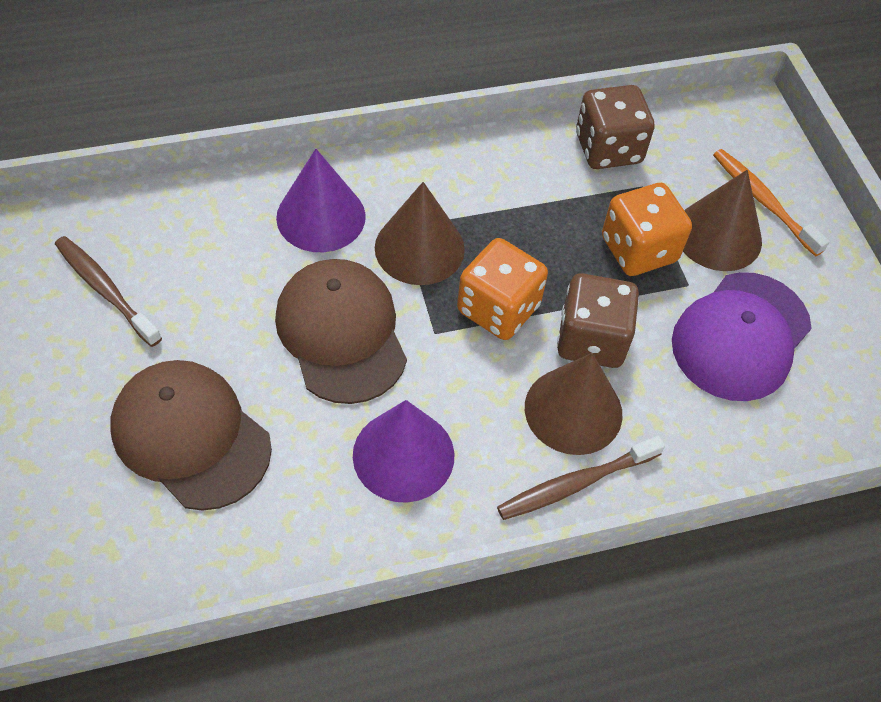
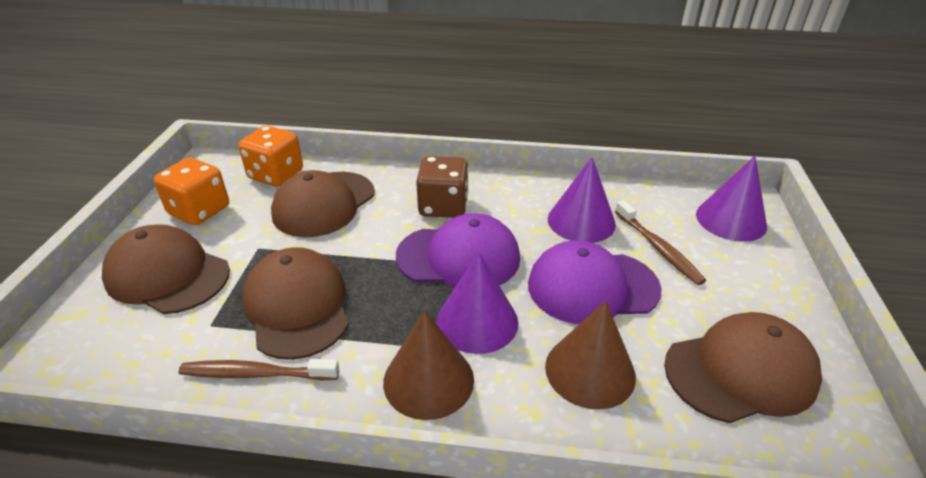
brown cap: 2 -> 4
brown cone: 3 -> 2
brown dice: 2 -> 1
orange toothbrush: 1 -> 0
purple cap: 1 -> 2
purple cone: 2 -> 3

